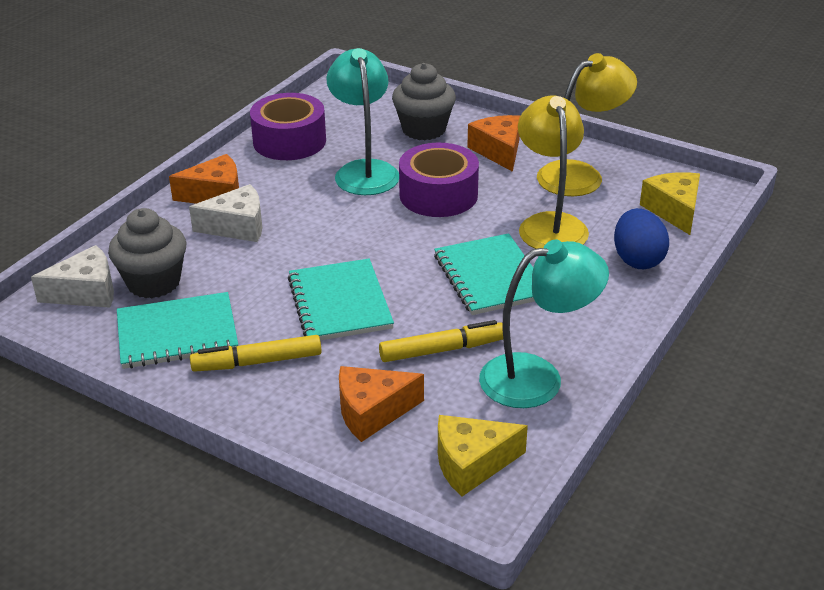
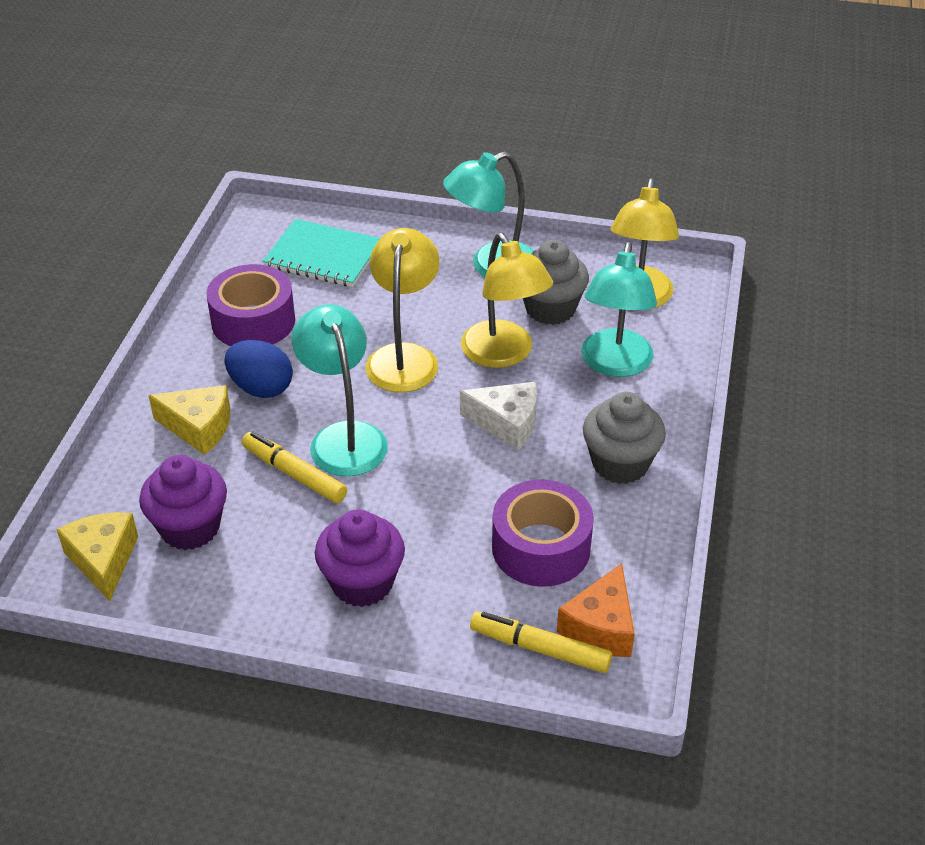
orange cheese: 3 -> 1
purple cupcake: 0 -> 2
turquoise lamp: 2 -> 3
turquoise notebook: 3 -> 1
white cheese: 2 -> 1
yellow lamp: 2 -> 3

